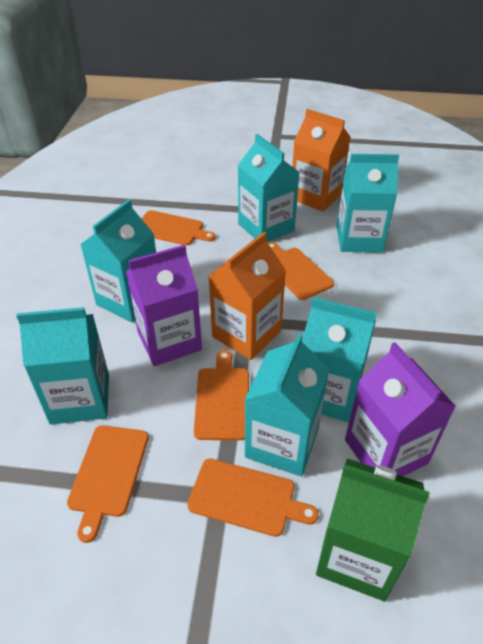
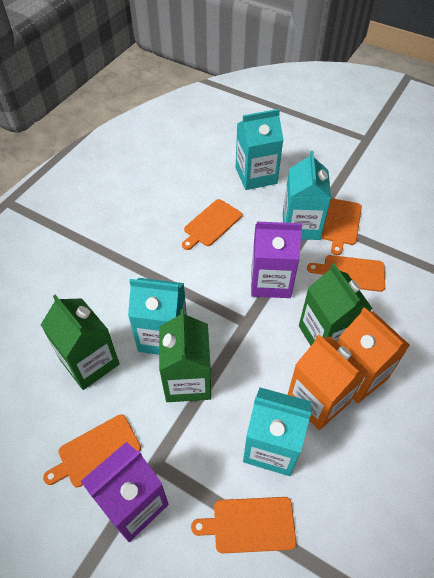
green carton: 1 -> 3
turquoise carton: 6 -> 4

